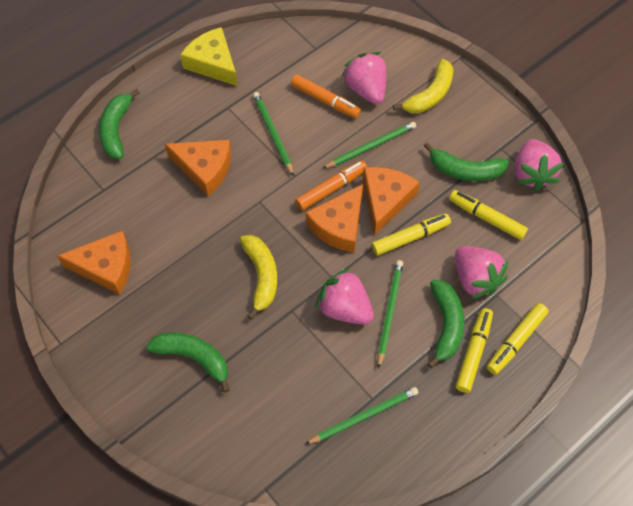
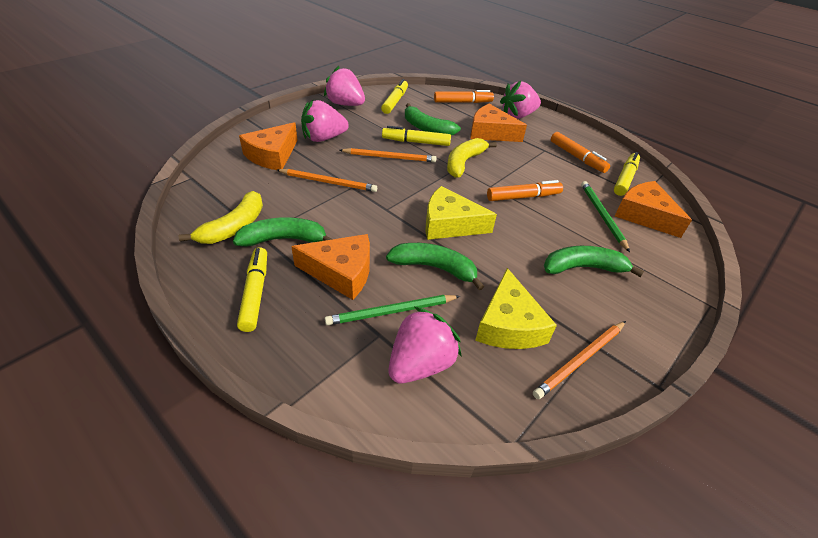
green pencil: 4 -> 2
orange marker: 2 -> 3
orange pencil: 0 -> 3
yellow cheese: 1 -> 2

